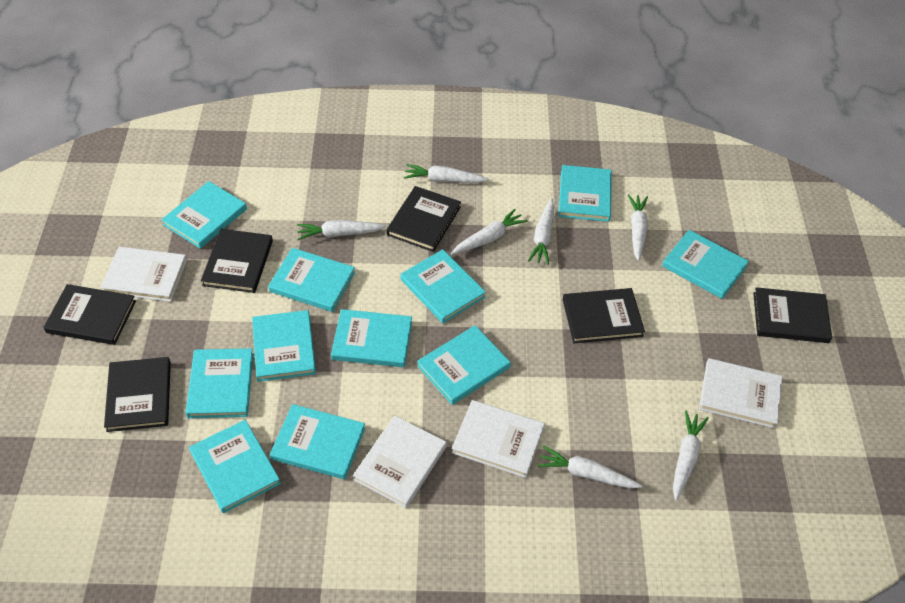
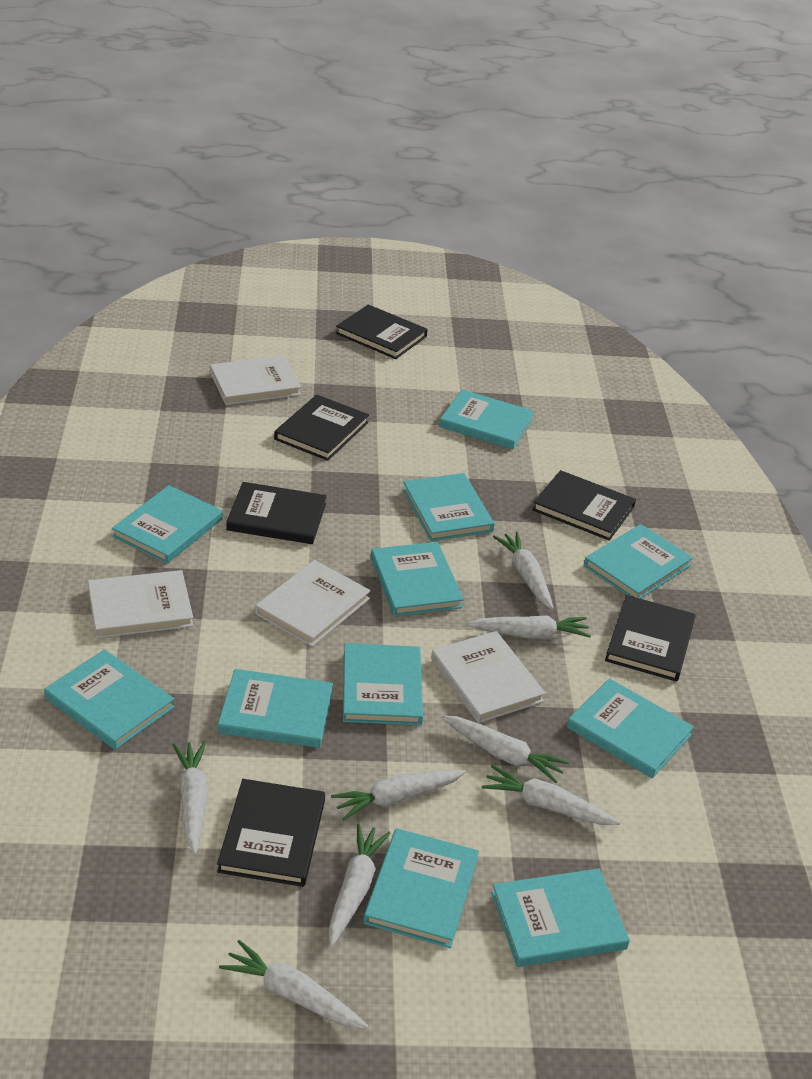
white carrot: 7 -> 8

